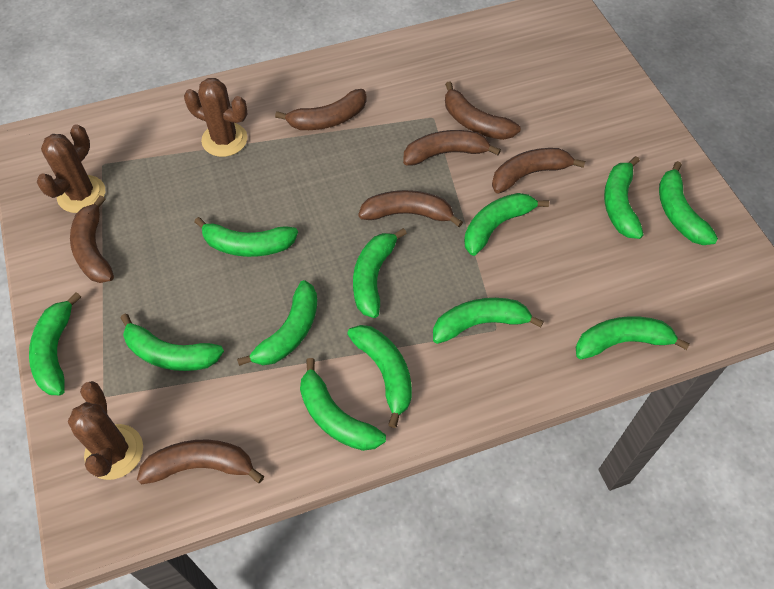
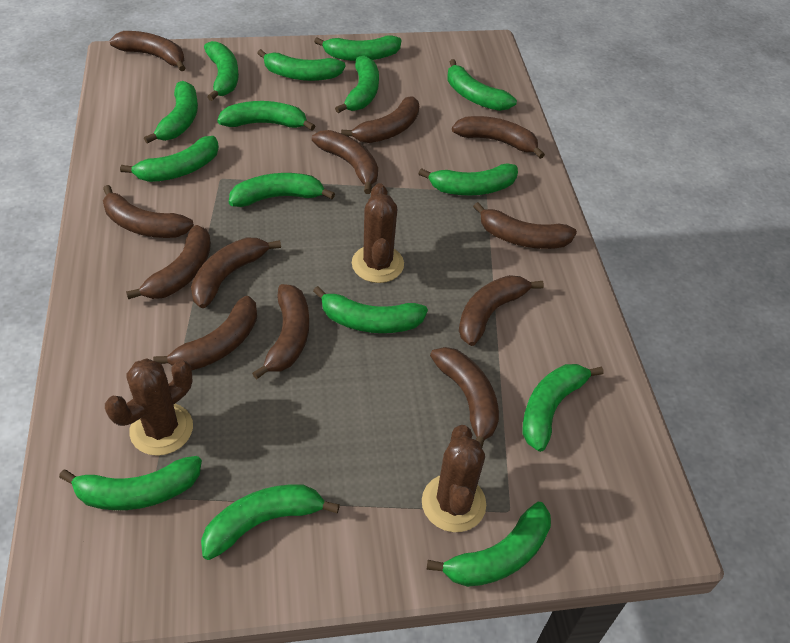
brown banana: 7 -> 12
green banana: 12 -> 15

